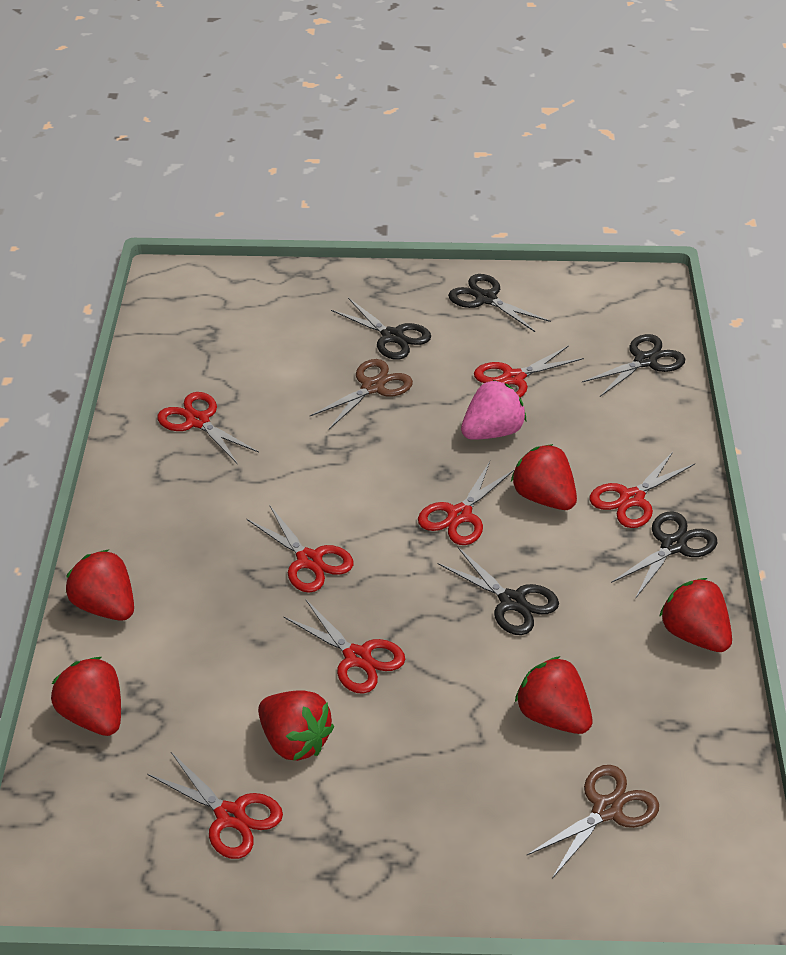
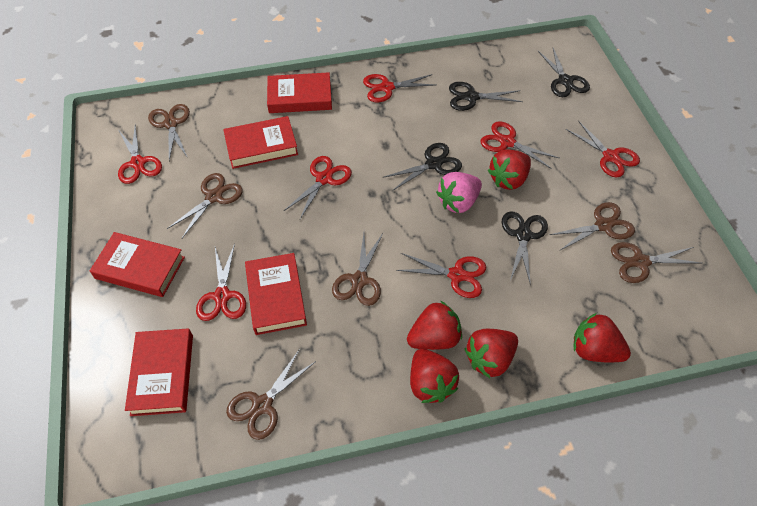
black scissors: 5 -> 4
brown scissors: 2 -> 6
red book: 0 -> 5
red strawberry: 6 -> 5

